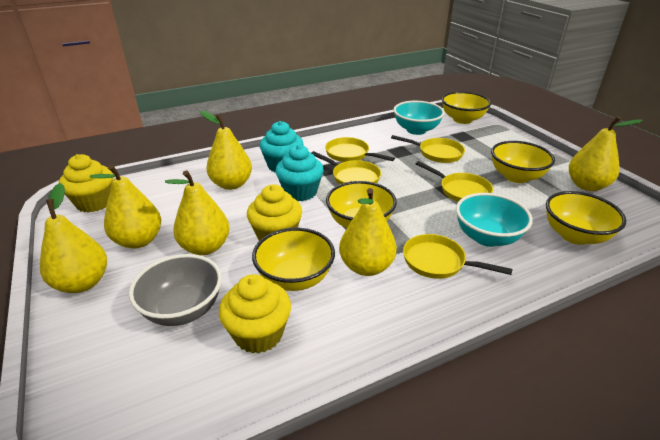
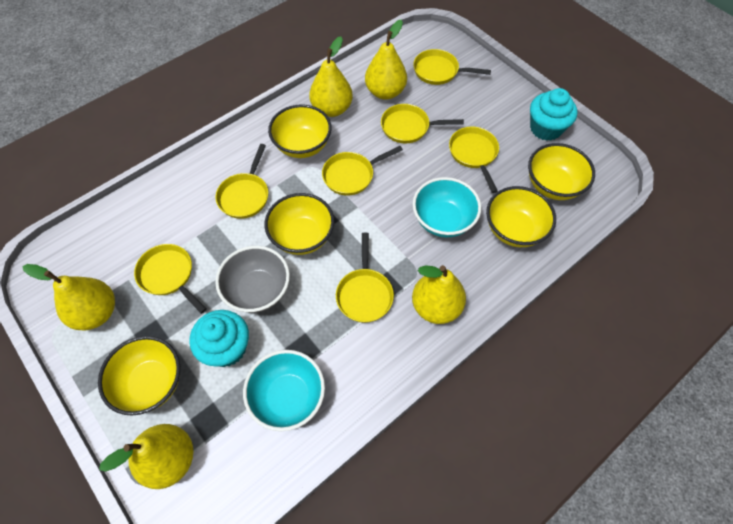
yellow cupcake: 3 -> 0
yellow pan: 5 -> 7
yellow pear: 6 -> 5

